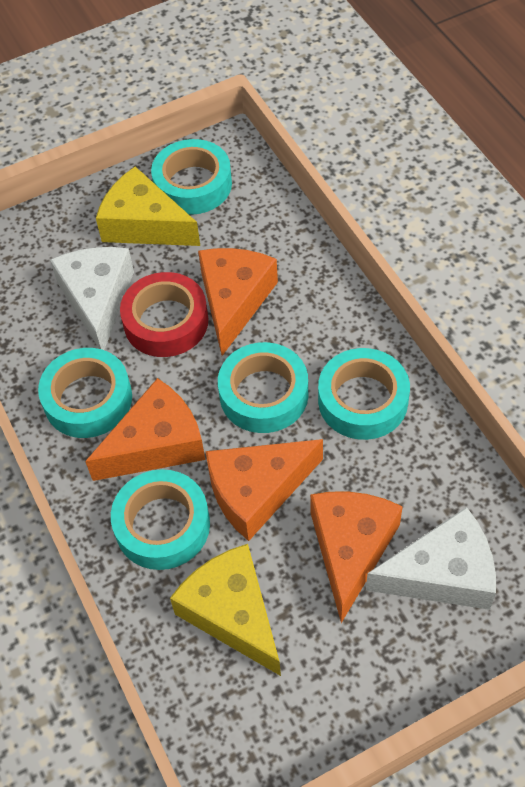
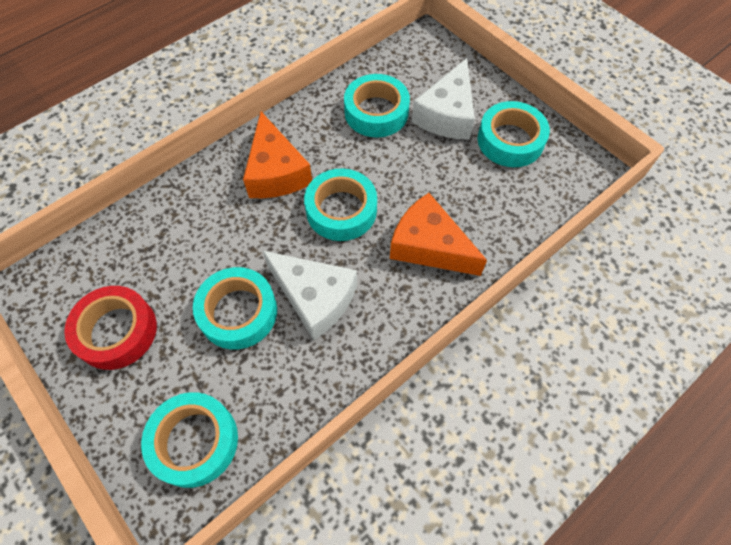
orange cheese: 4 -> 2
yellow cheese: 2 -> 0

